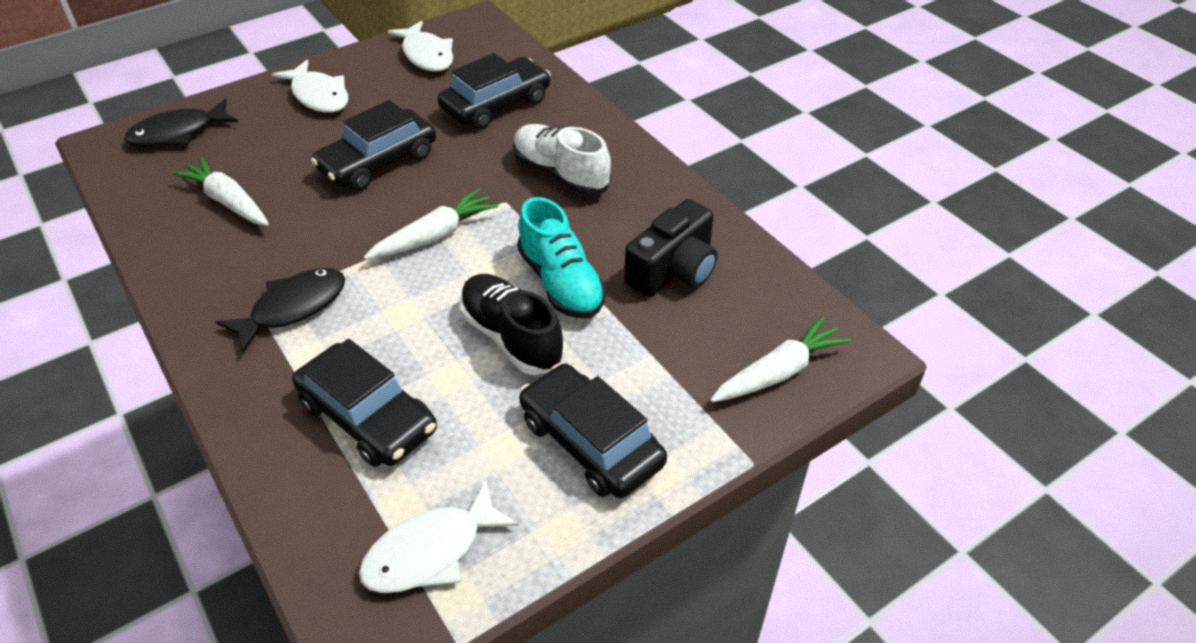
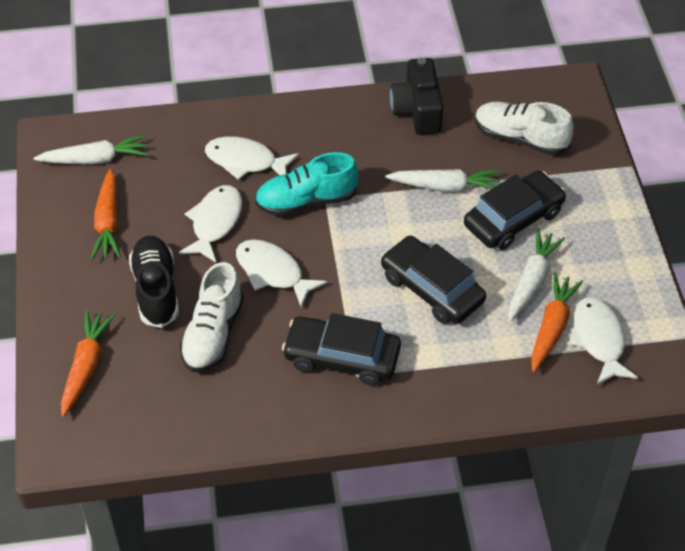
black car: 4 -> 3
black fish: 2 -> 0
orange carrot: 0 -> 3
white fish: 3 -> 4
white shoe: 1 -> 2

